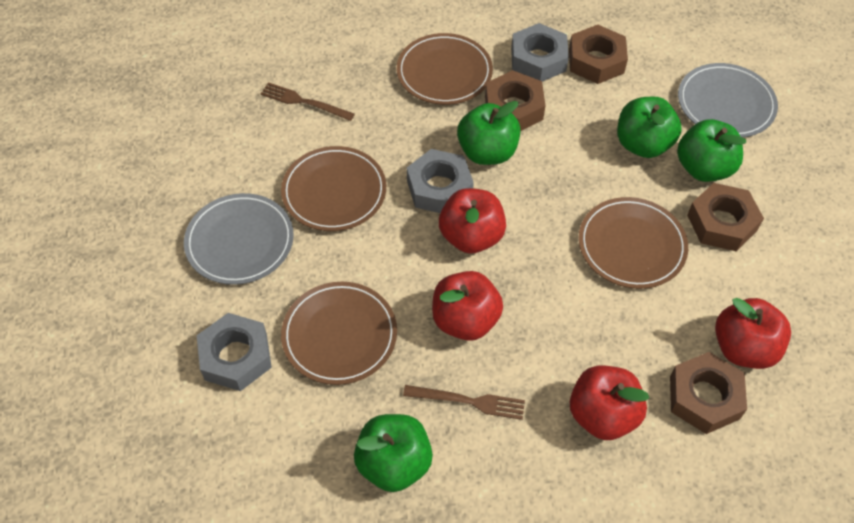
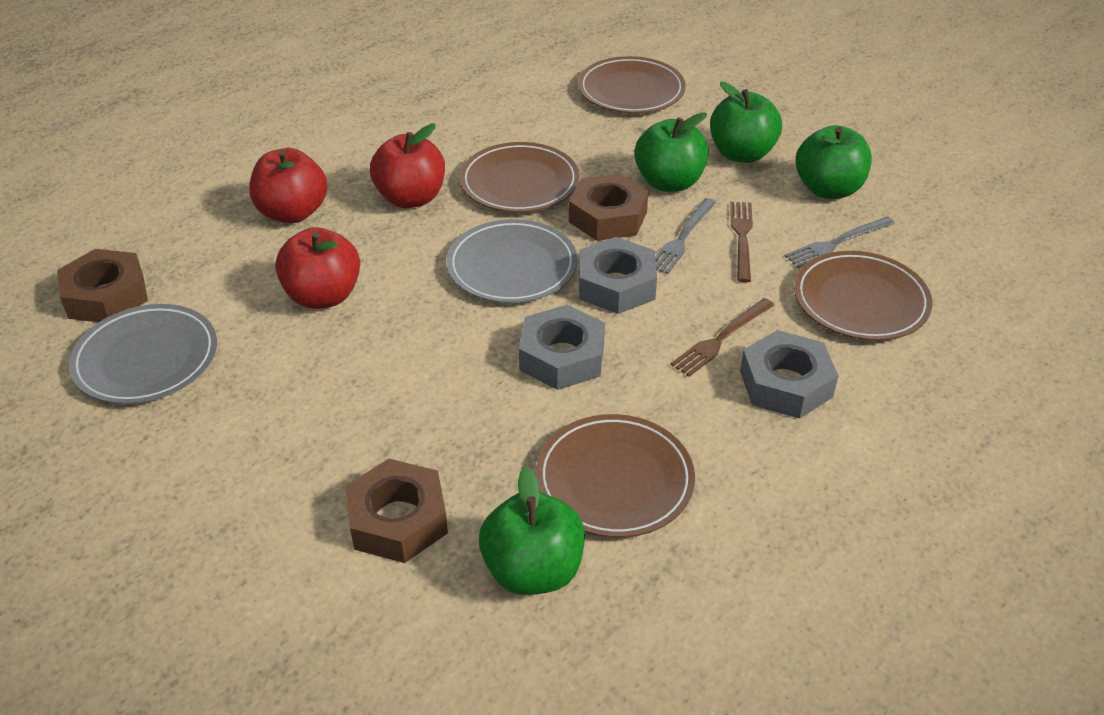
brown nut: 4 -> 3
grey fork: 0 -> 2
red apple: 4 -> 3

